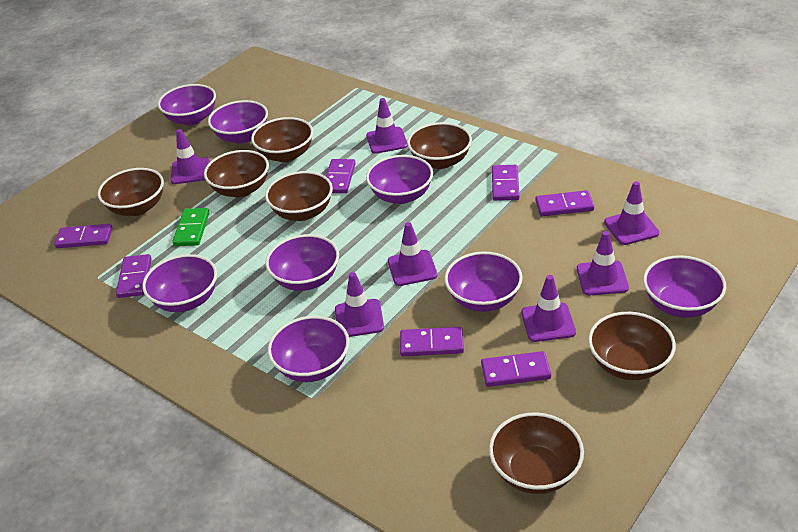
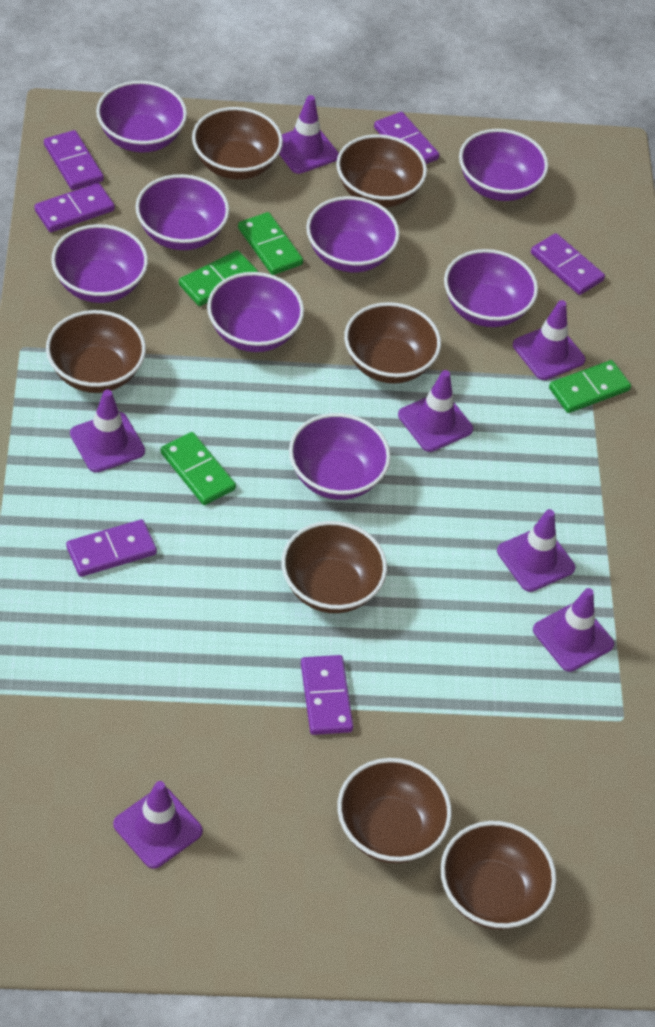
green domino: 1 -> 4
purple domino: 7 -> 6

